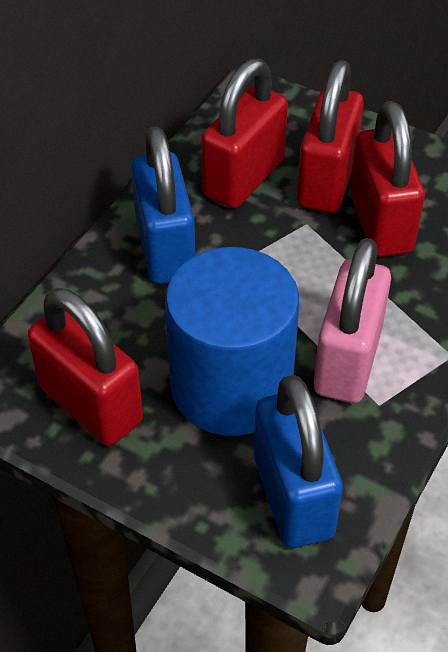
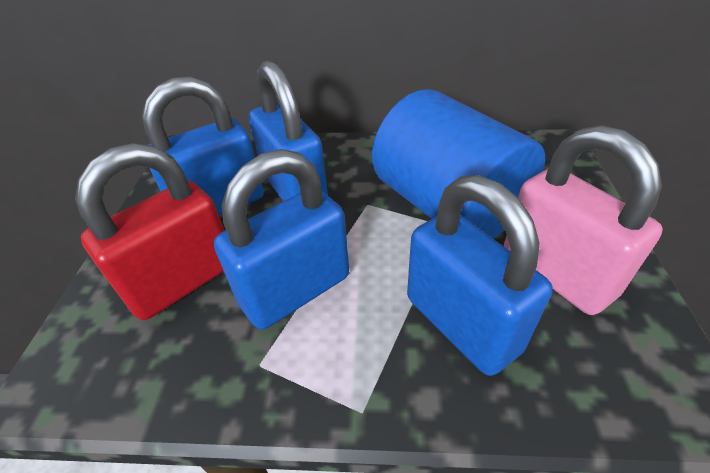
blue padlock: 2 -> 4
red padlock: 4 -> 1

